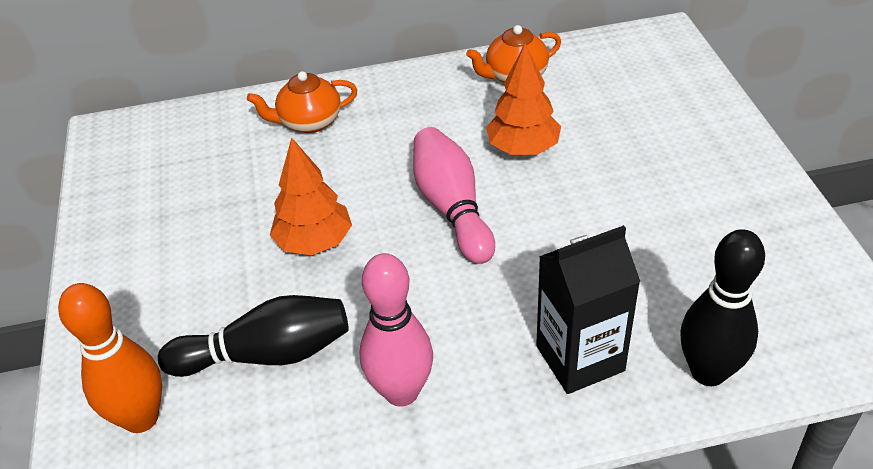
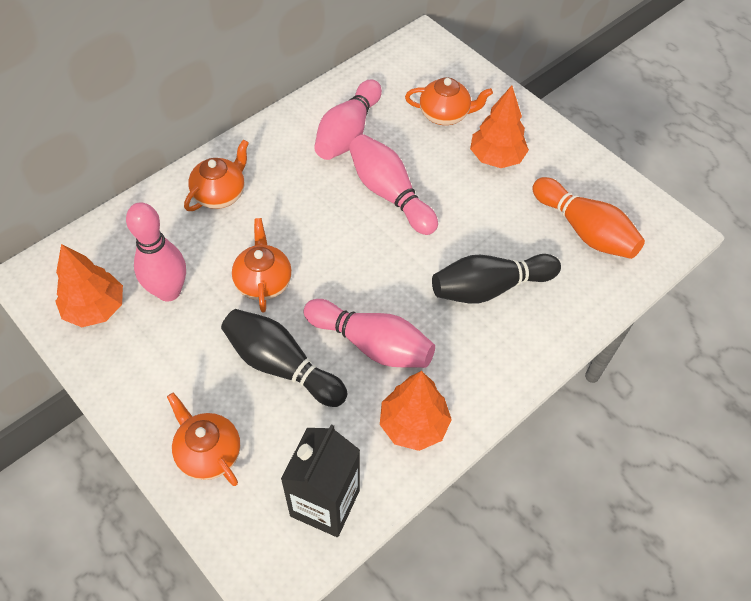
orange teapot: 2 -> 4
orange tree: 2 -> 3
pink bowling pin: 2 -> 4

